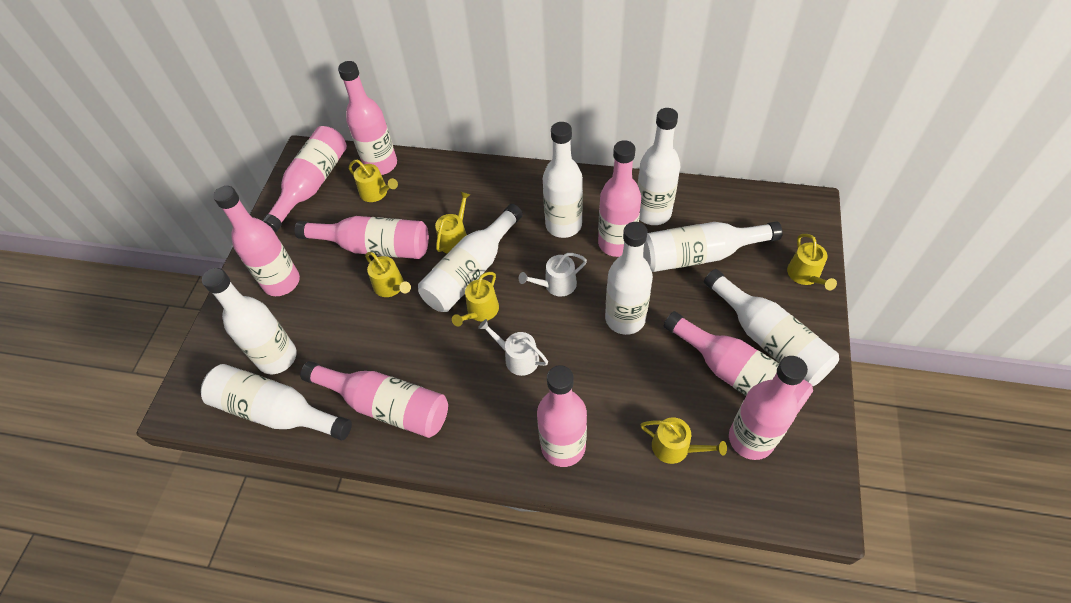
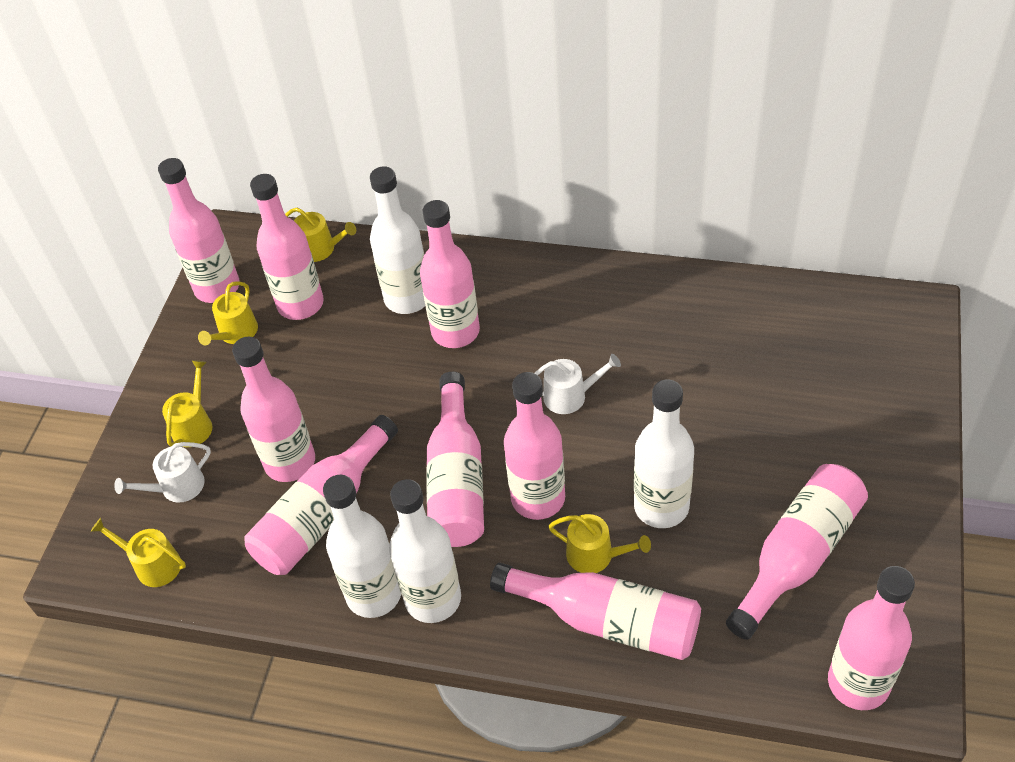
pink bottle: 9 -> 10
white bottle: 8 -> 4
yellow watering can: 6 -> 5

